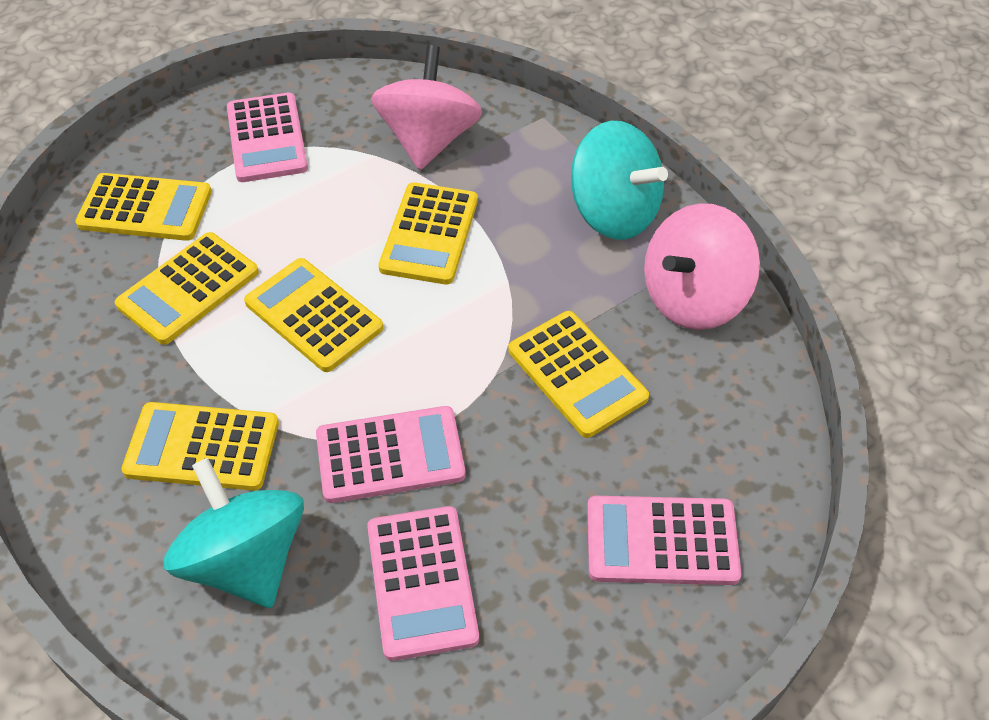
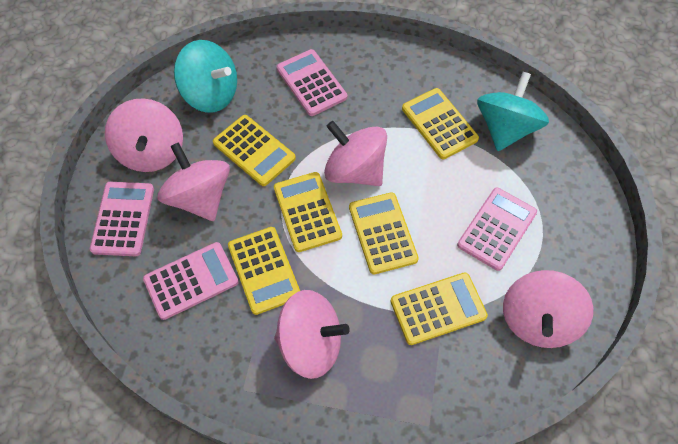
pink spinning top: 2 -> 5

